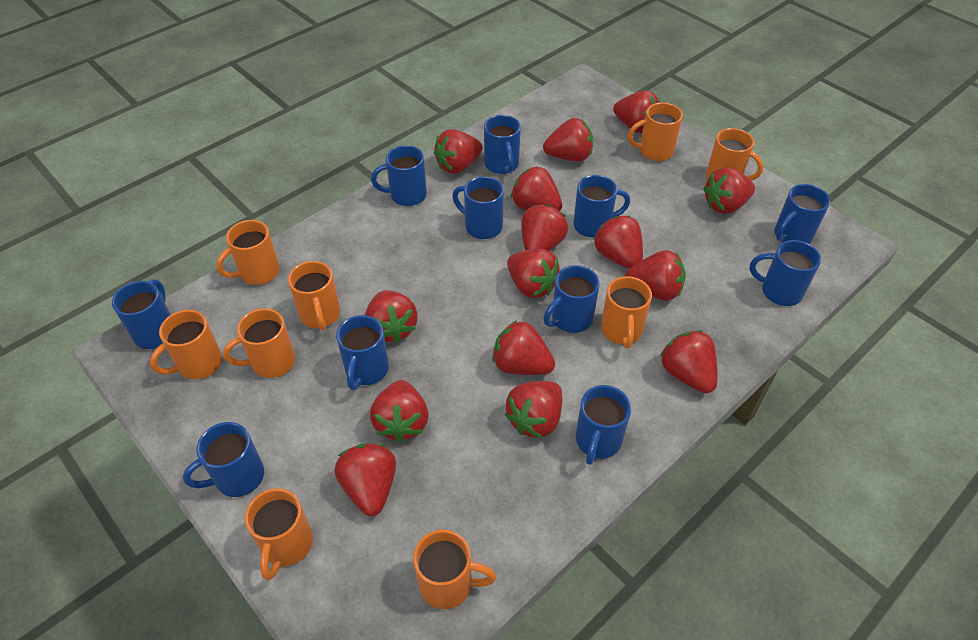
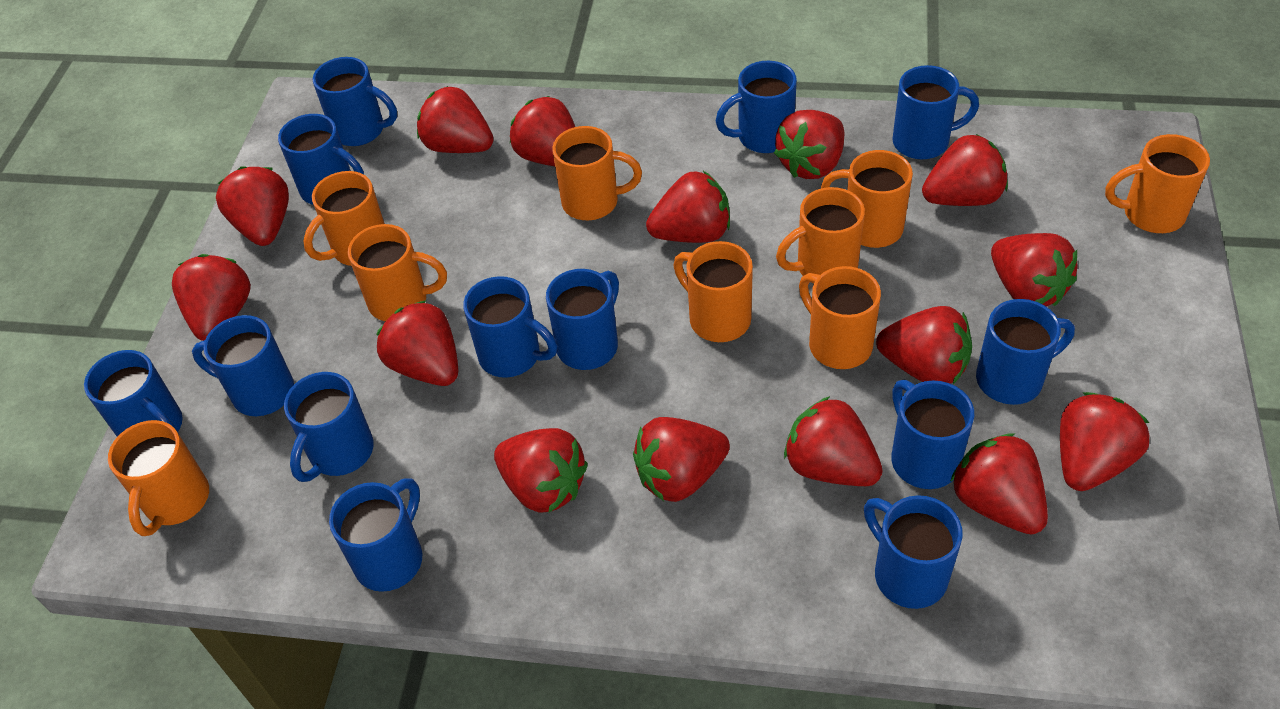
blue mug: 11 -> 13

